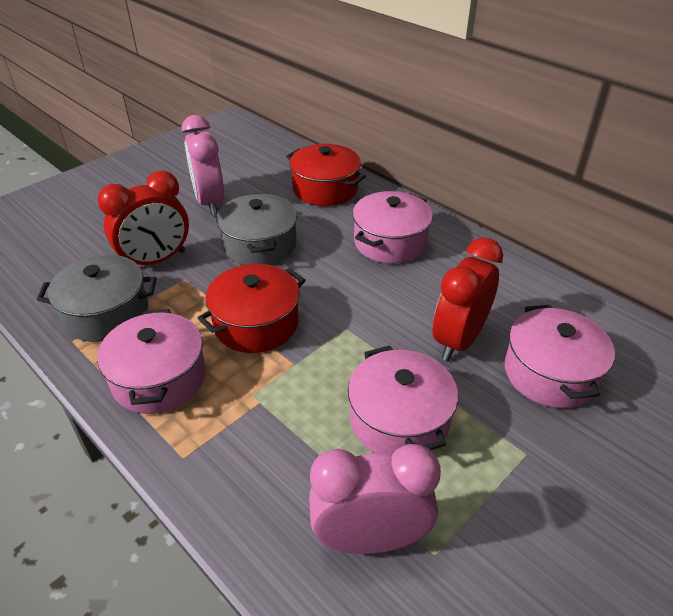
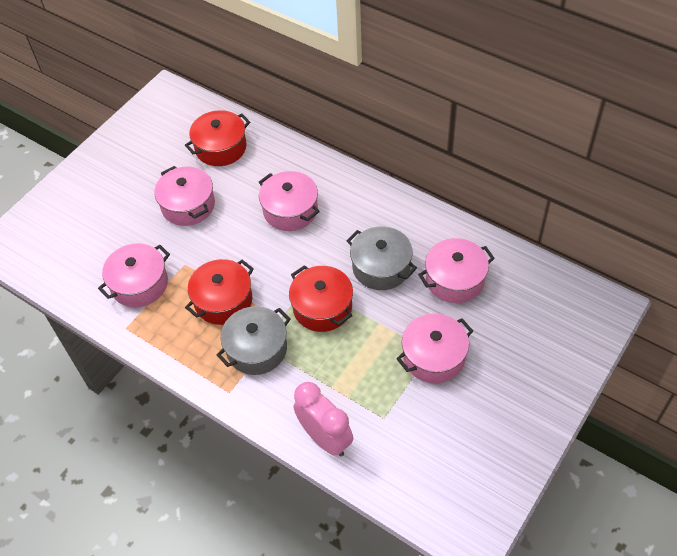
pink clock: 2 -> 1
pink pot: 4 -> 5
red clock: 2 -> 0
red pot: 2 -> 3

